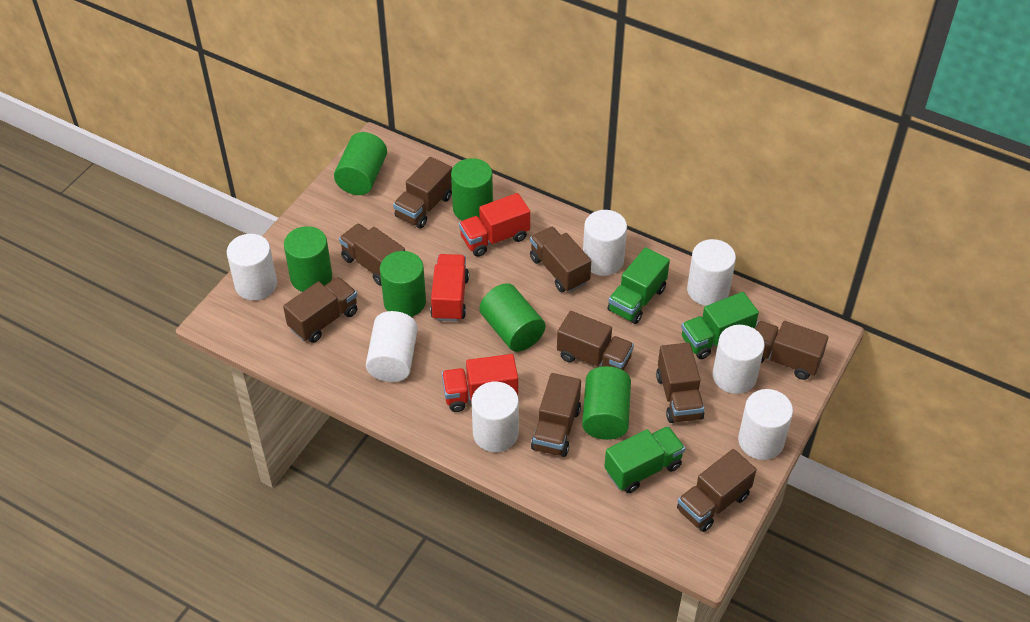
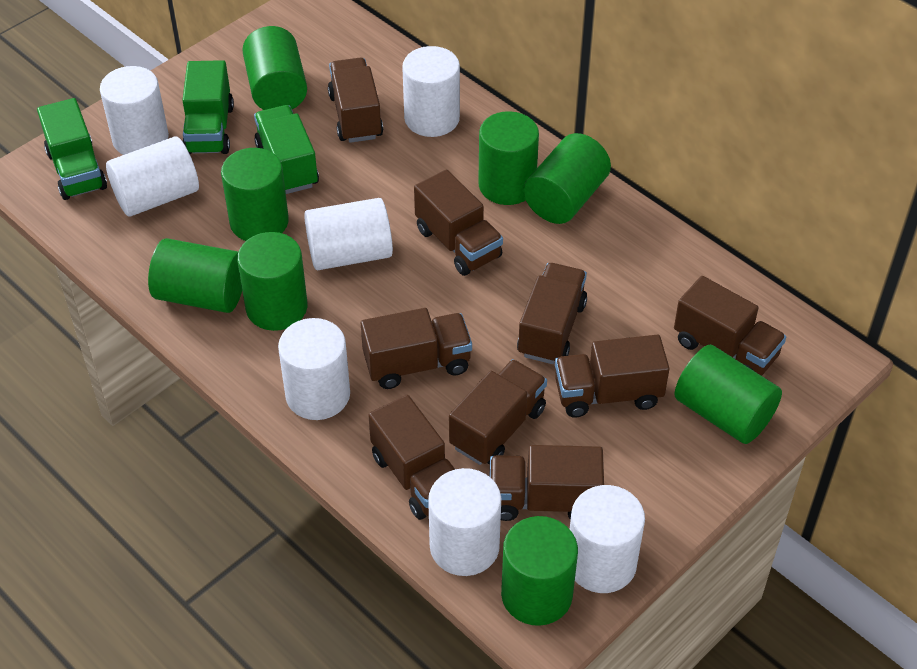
green cylinder: 6 -> 8
red truck: 3 -> 0

